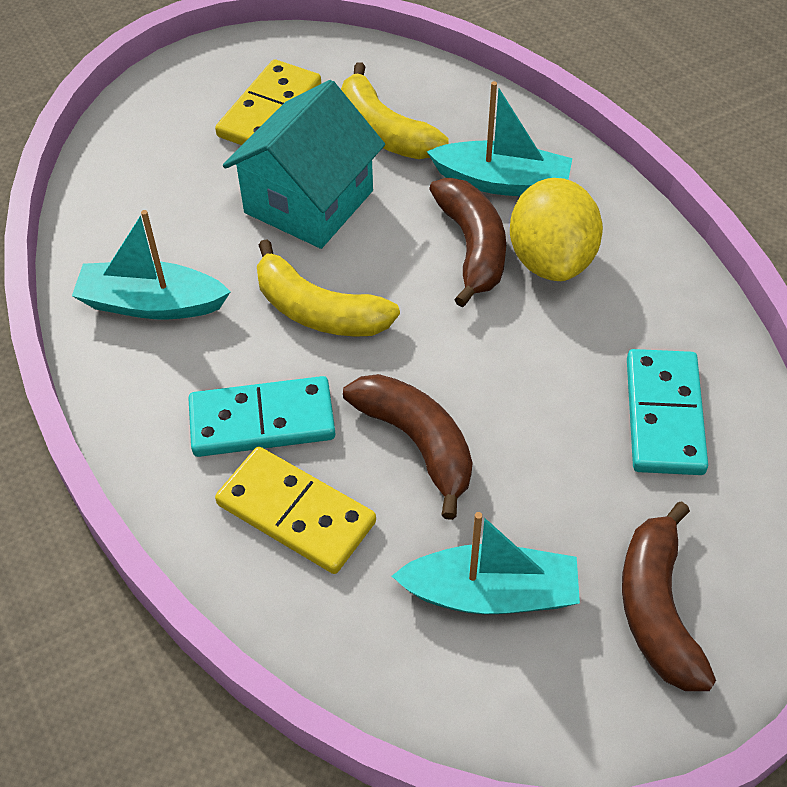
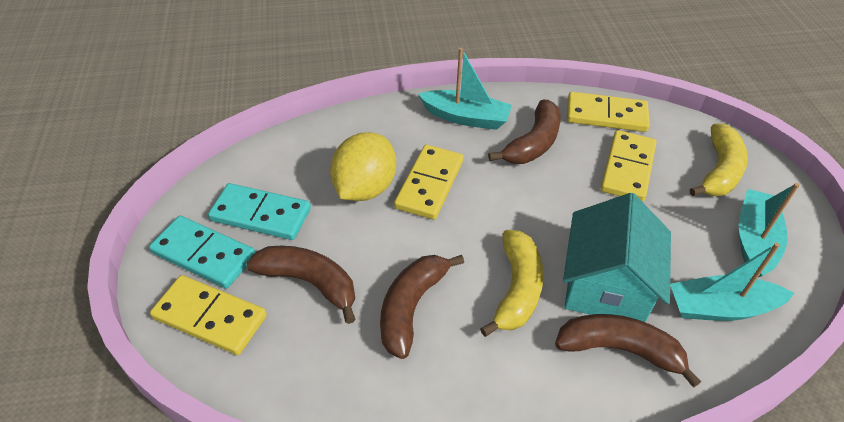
brown banana: 3 -> 4
yellow domino: 2 -> 4

